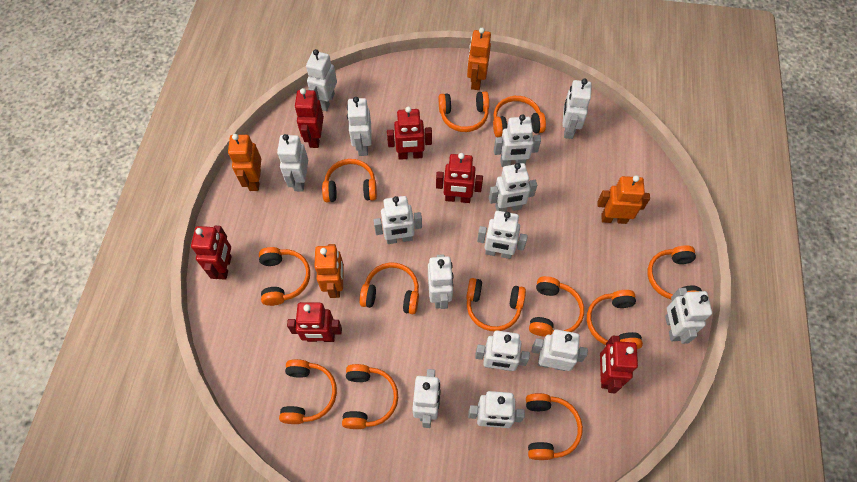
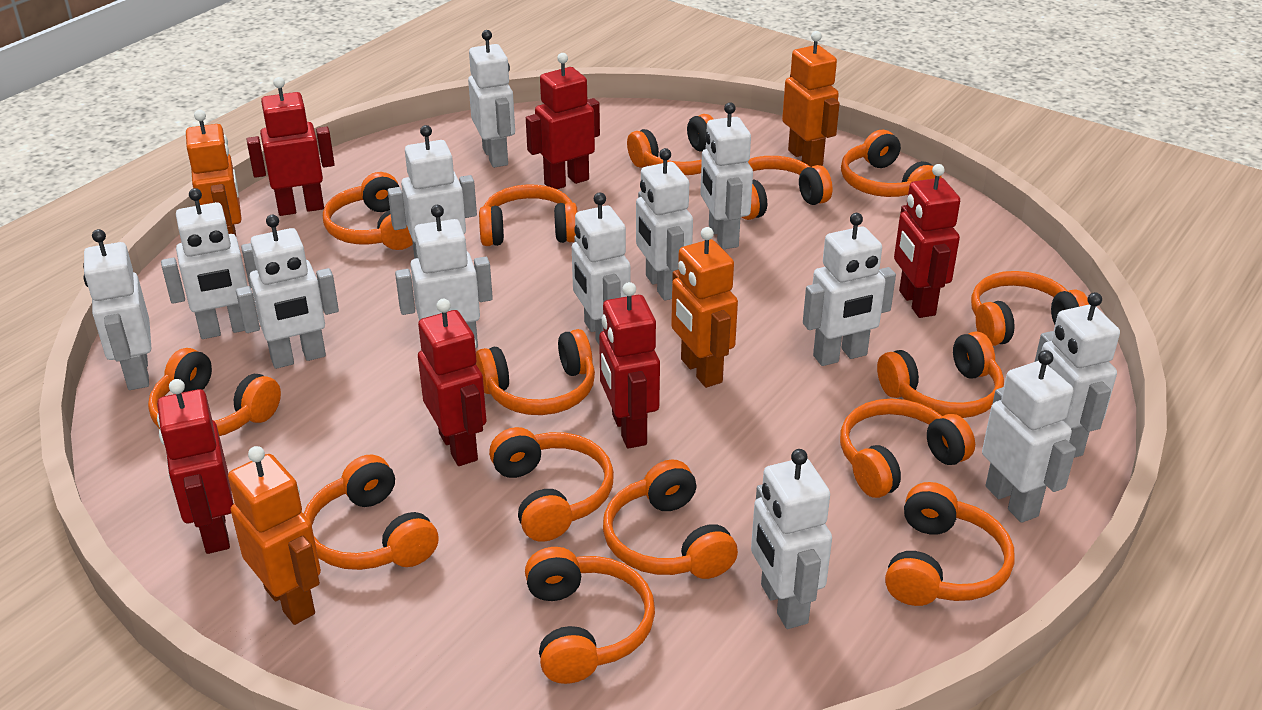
orange headphones: 12 -> 15
white robot: 14 -> 13

